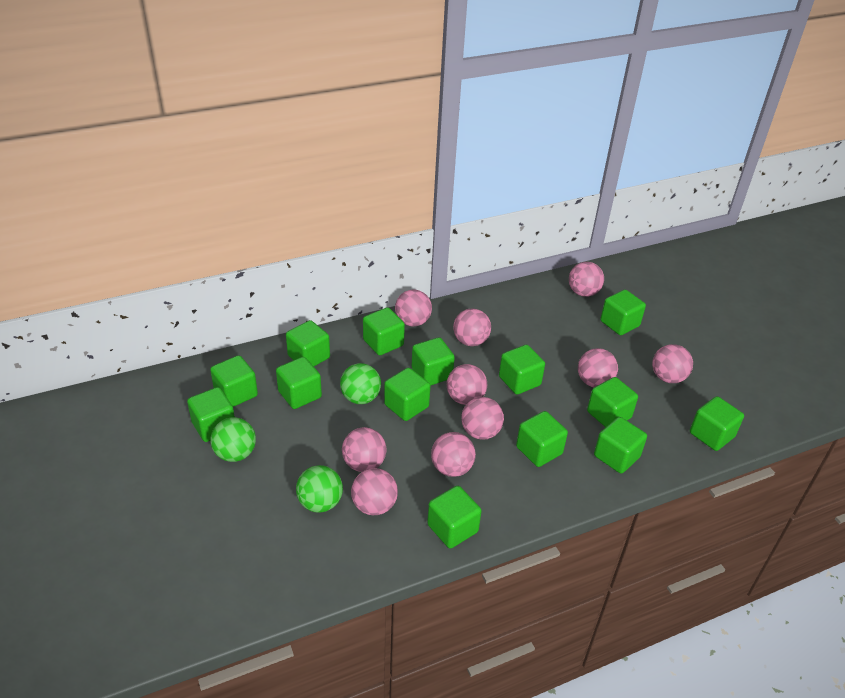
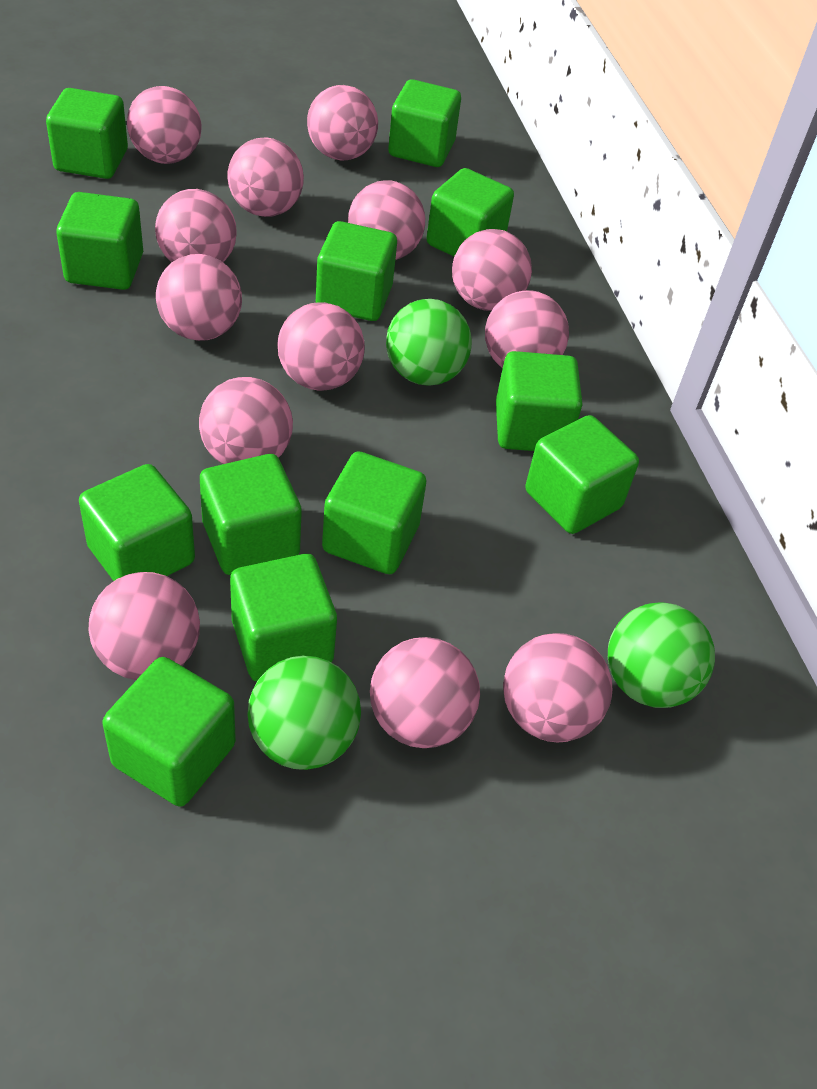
green cube: 14 -> 12
pink ball: 10 -> 13

